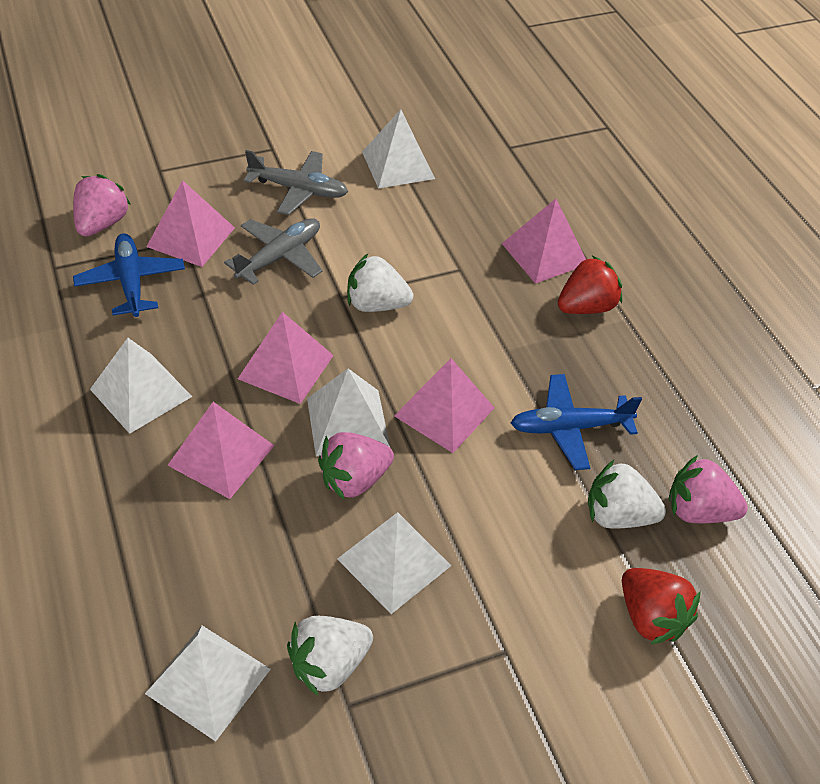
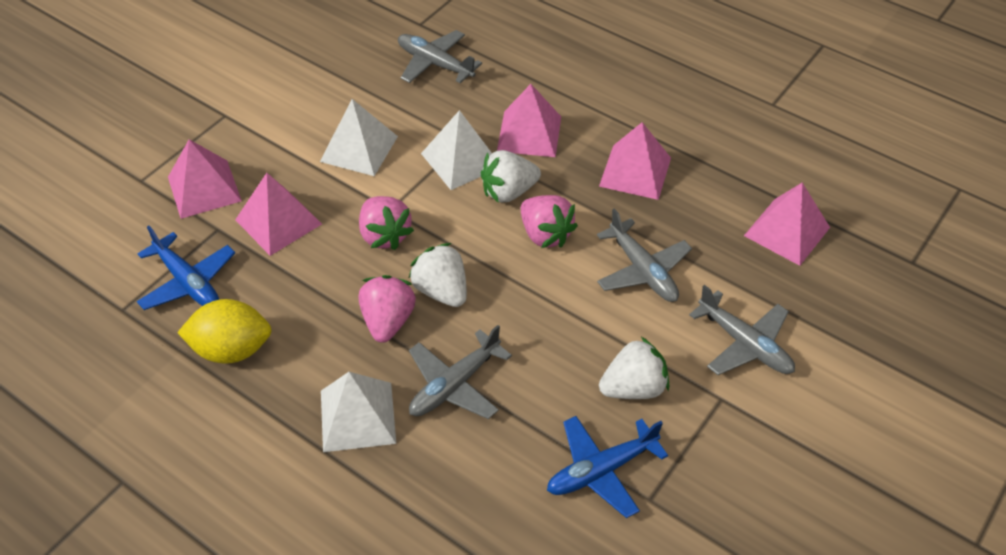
grey plane: 2 -> 4
red strawberry: 2 -> 0
white pyramid: 5 -> 3
yellow lemon: 0 -> 1

